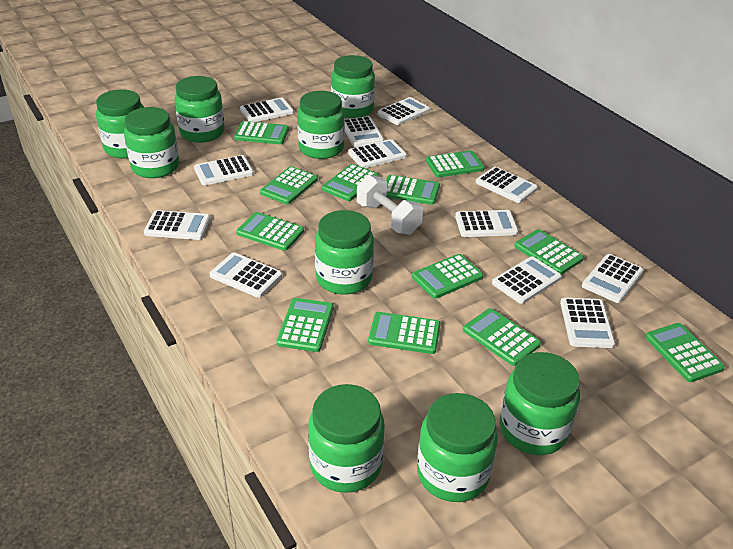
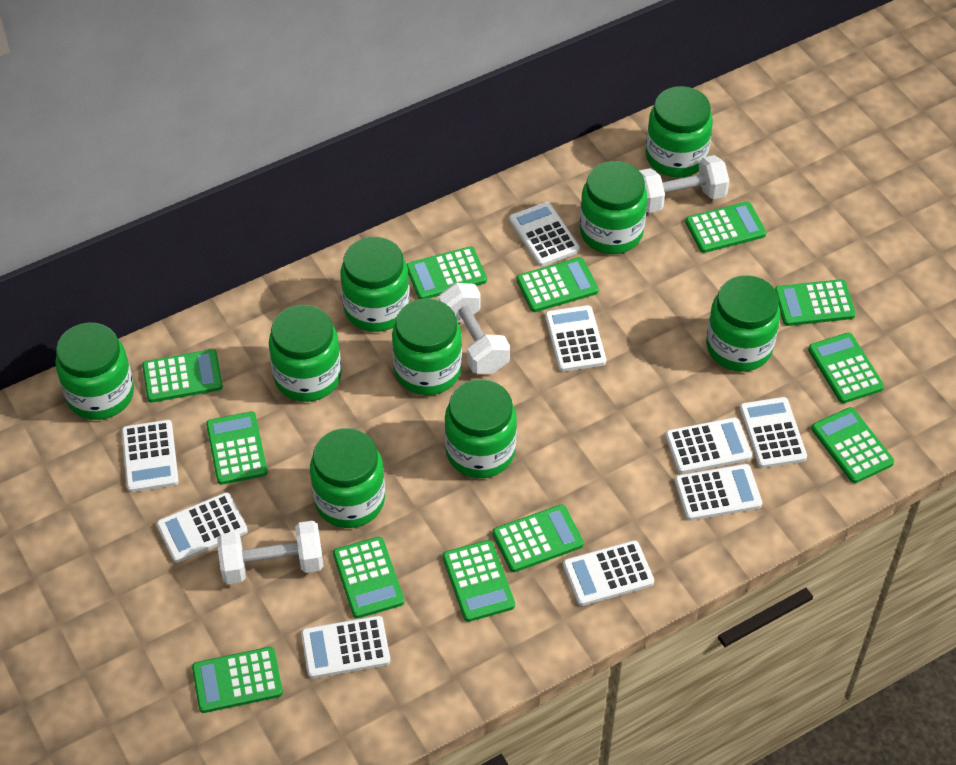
white calculator: 12 -> 9
white dumbbell: 1 -> 3

